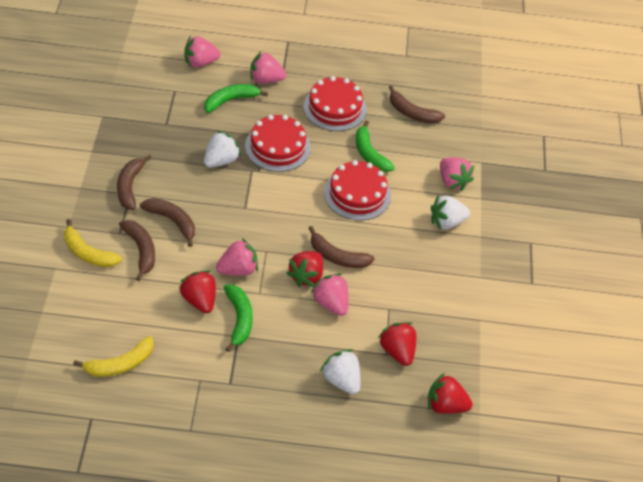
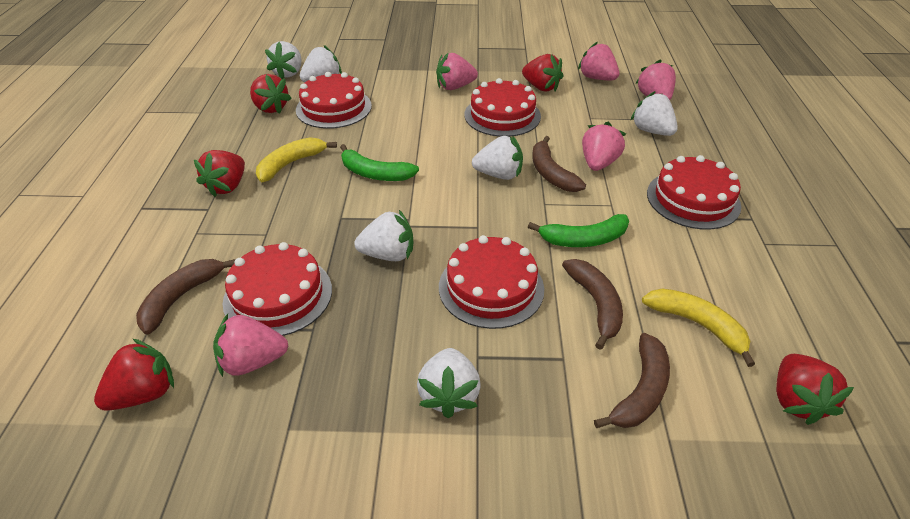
brown banana: 5 -> 4
green banana: 3 -> 2
red cake: 3 -> 5
red strawberry: 4 -> 5
white strawberry: 3 -> 6

